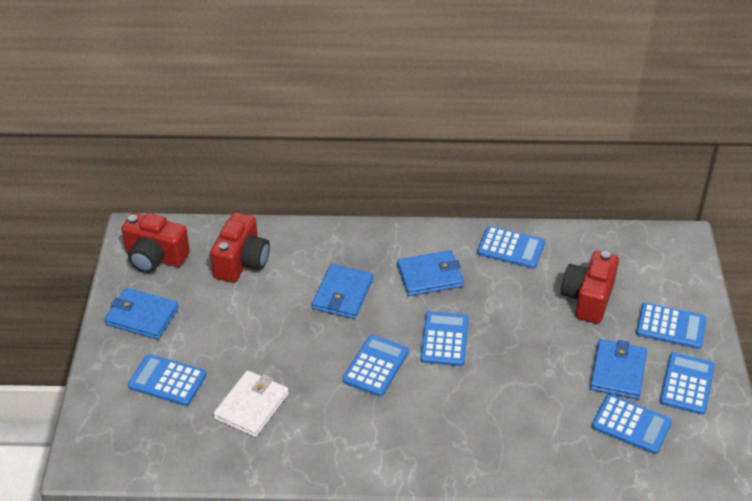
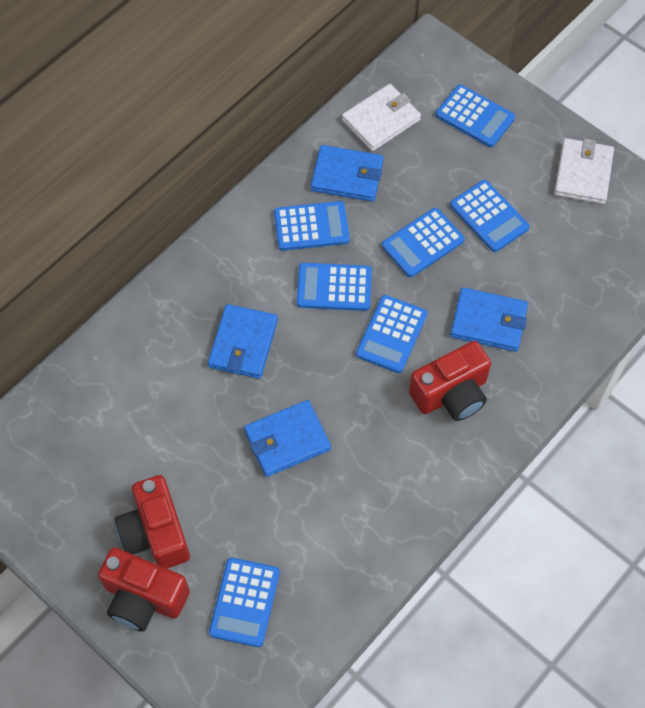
white wallet: 1 -> 2

